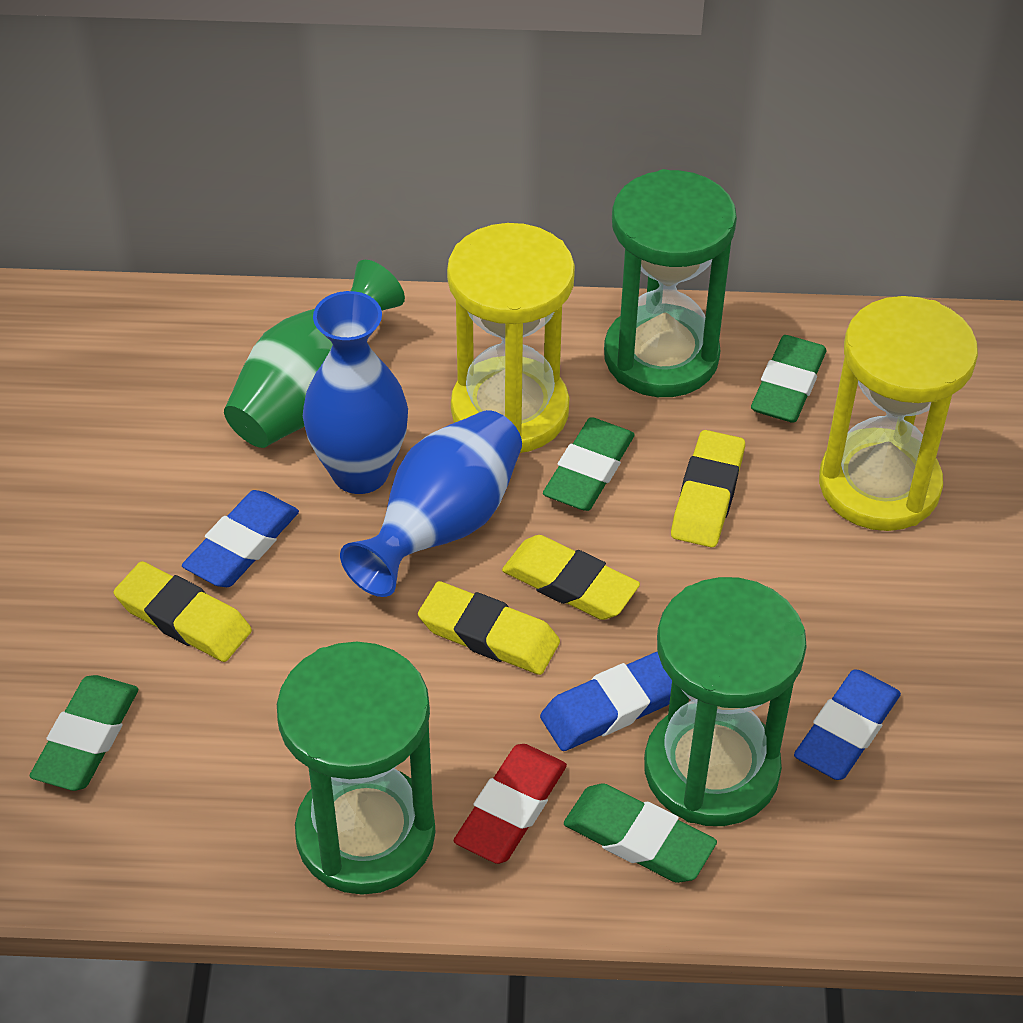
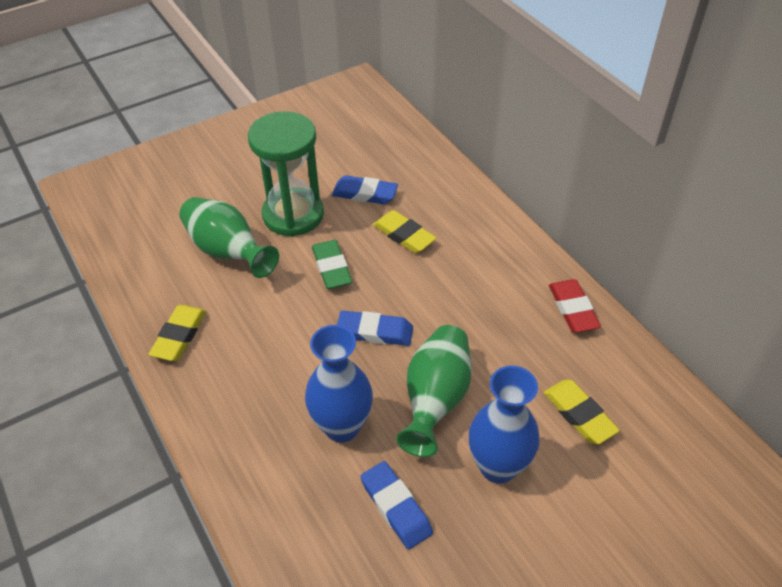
green eraser: 4 -> 1
green hourglass: 3 -> 1
green vase: 1 -> 2
yellow eraser: 4 -> 3
yellow hourglass: 2 -> 0

